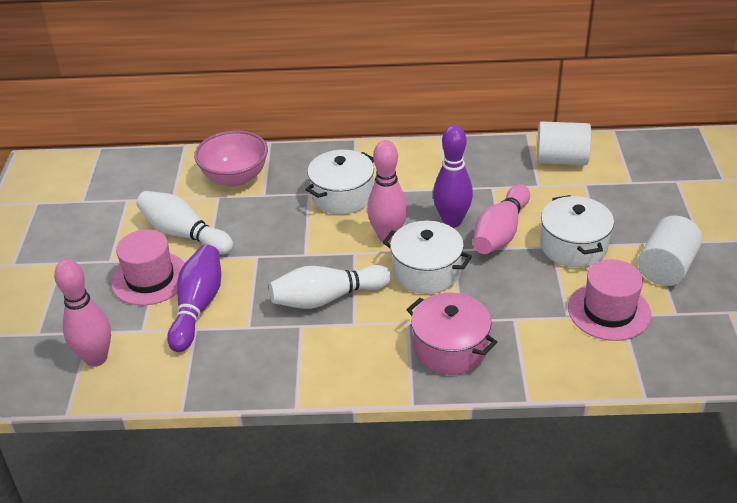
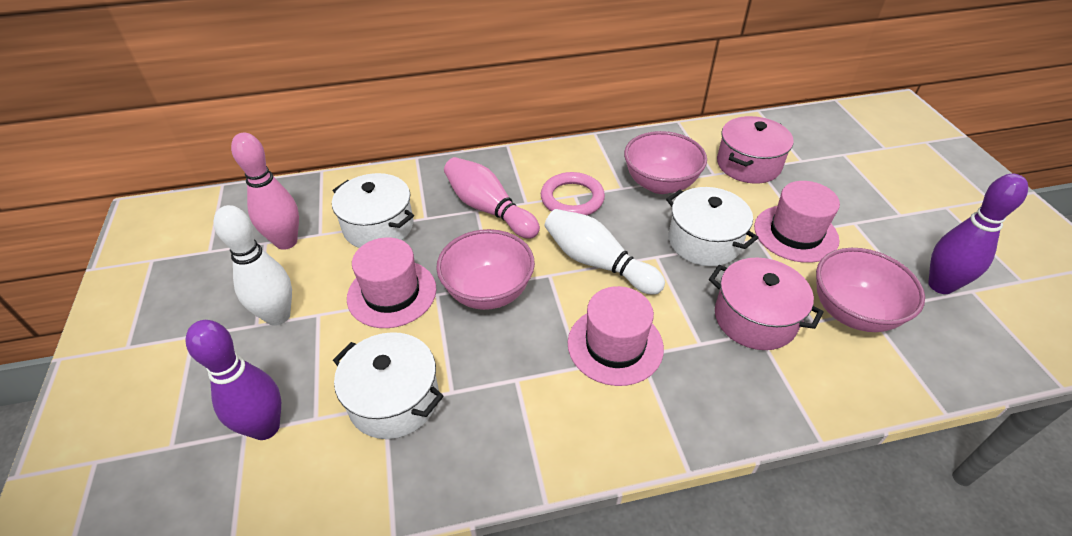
pink bowl: 1 -> 3
pink bowling pin: 3 -> 2
pink hat: 2 -> 3
pink pot: 1 -> 2
pink ring: 0 -> 1
white cylinder: 2 -> 0

